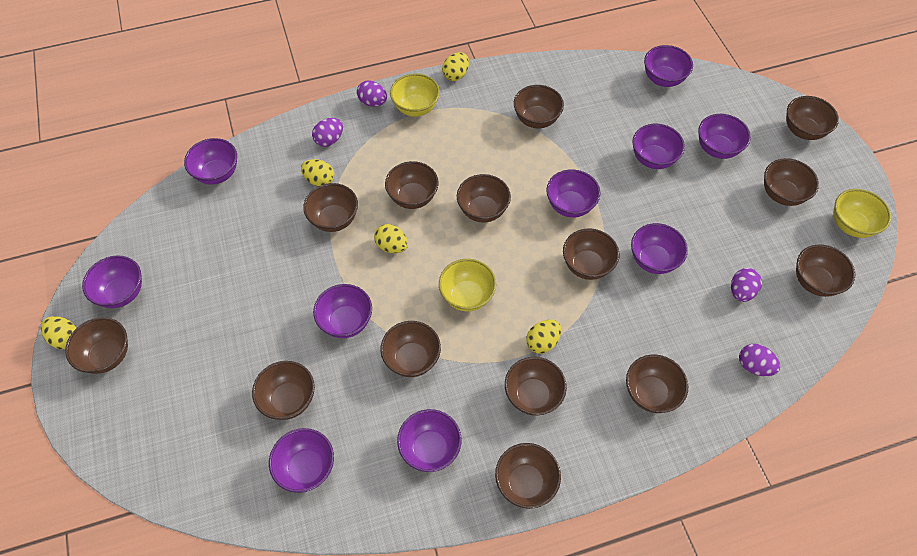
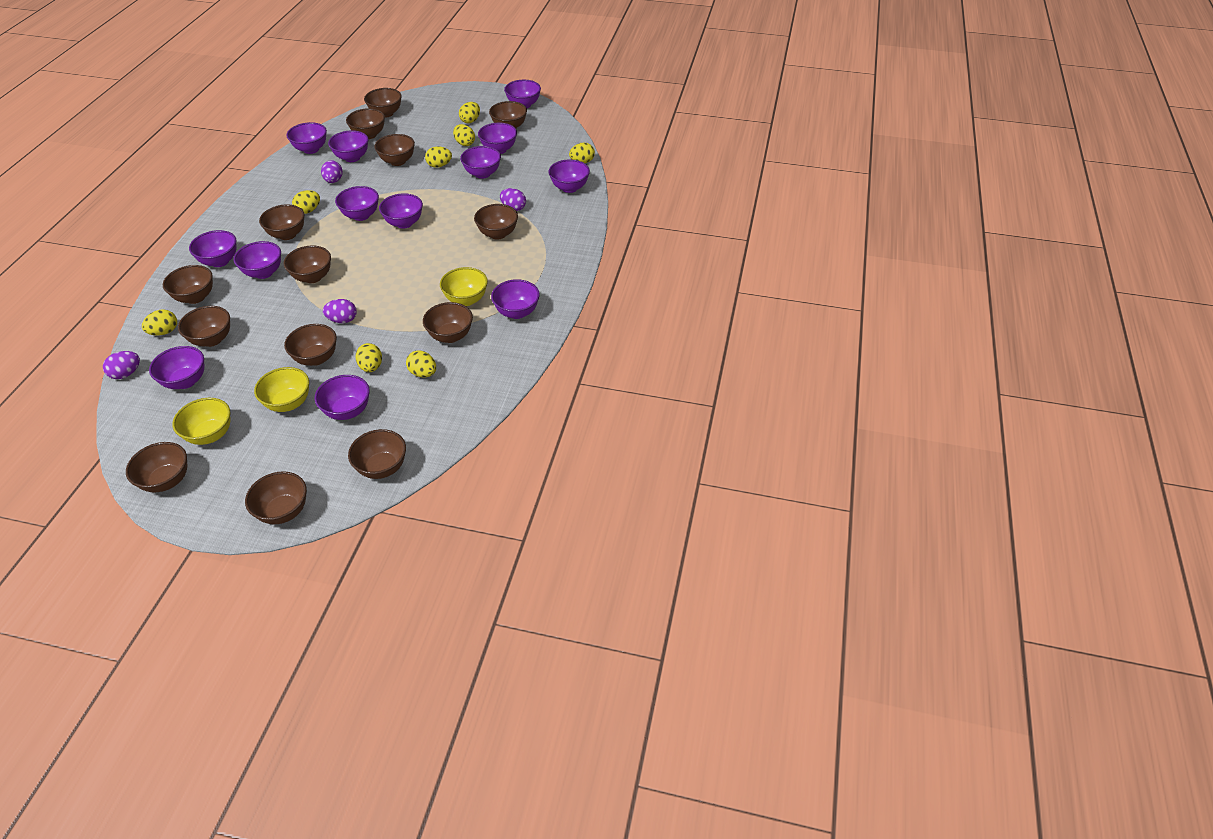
purple bowl: 10 -> 13
yellow egg: 5 -> 8

